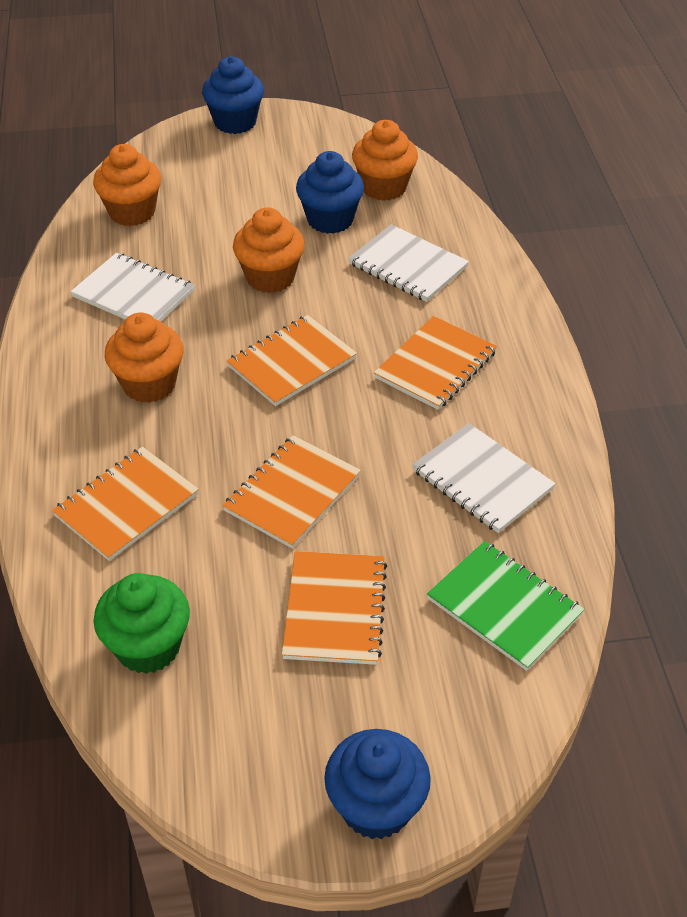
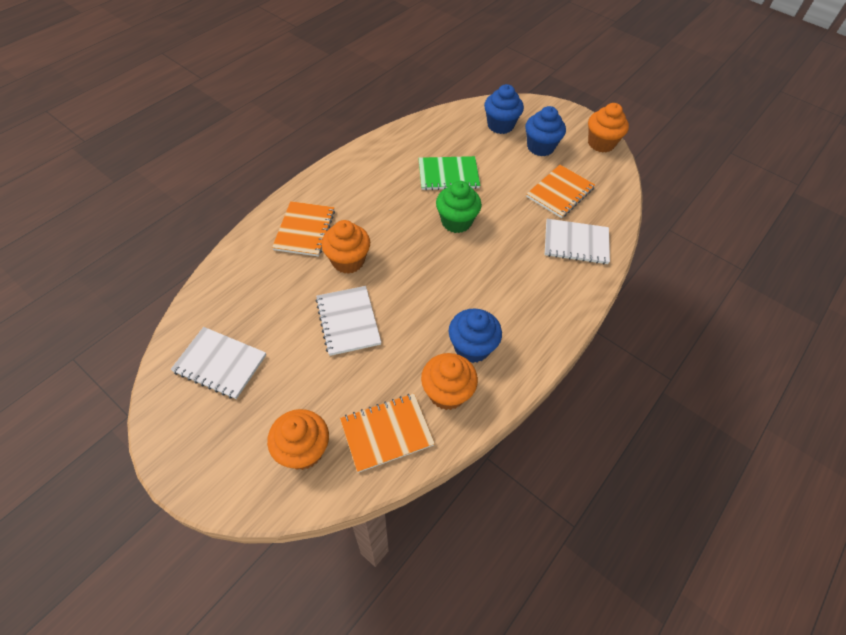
orange notebook: 5 -> 3

